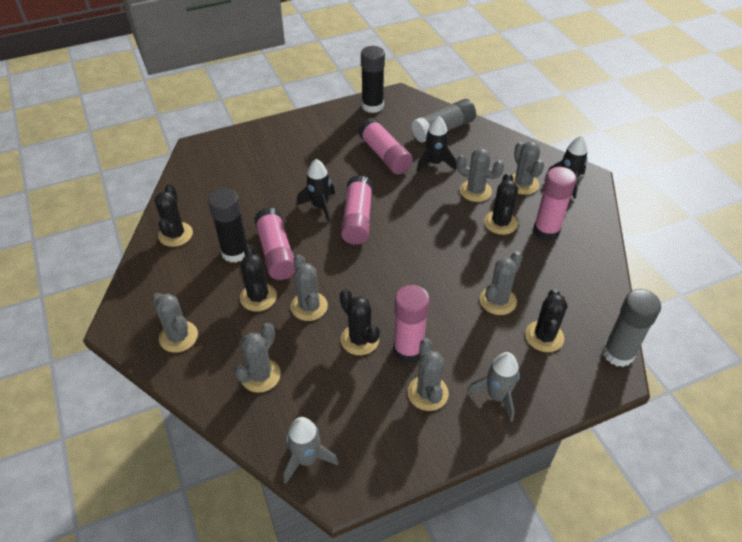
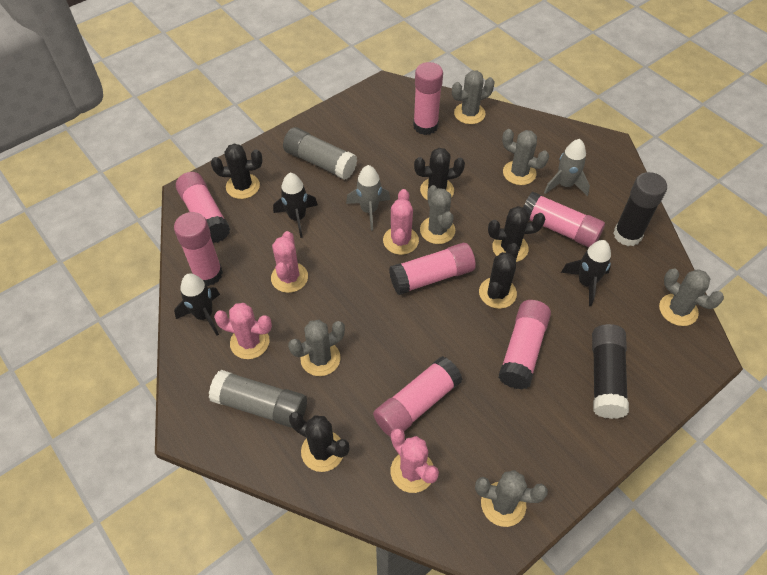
grey cactus: 7 -> 6
pink cactus: 0 -> 4
pink glue stick: 5 -> 7

